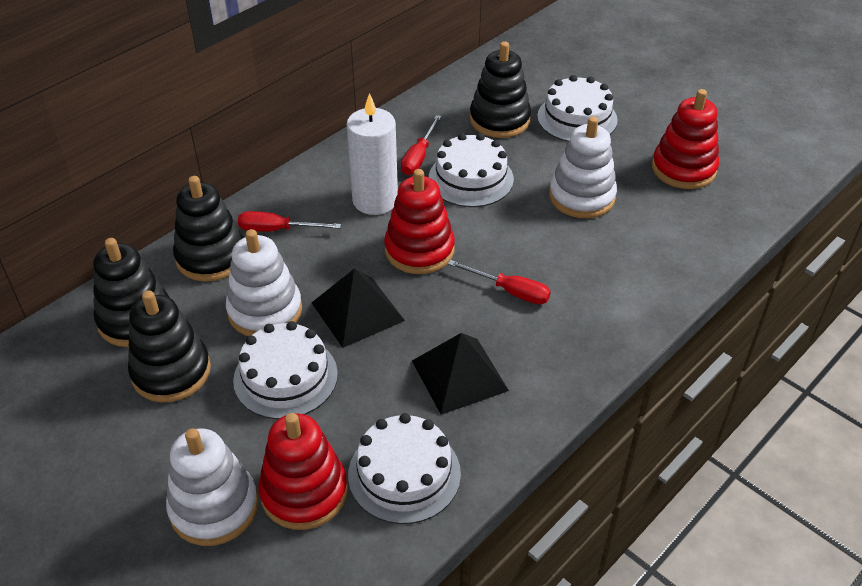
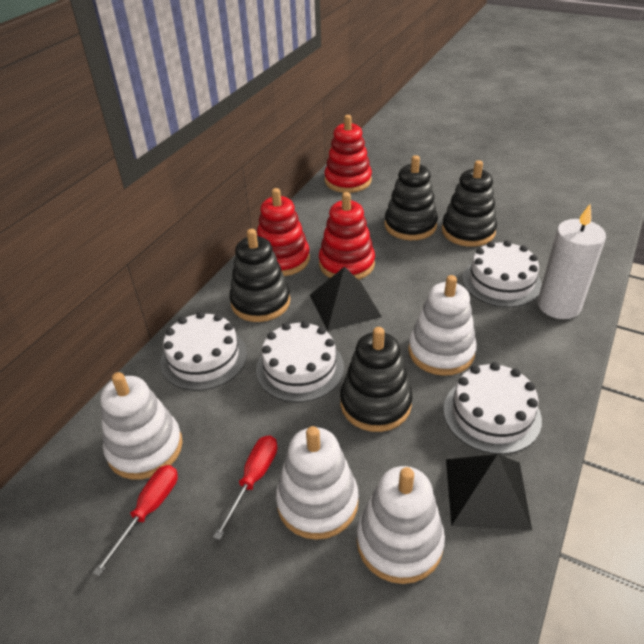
red screwdriver: 3 -> 2
white stacking toy: 3 -> 4

